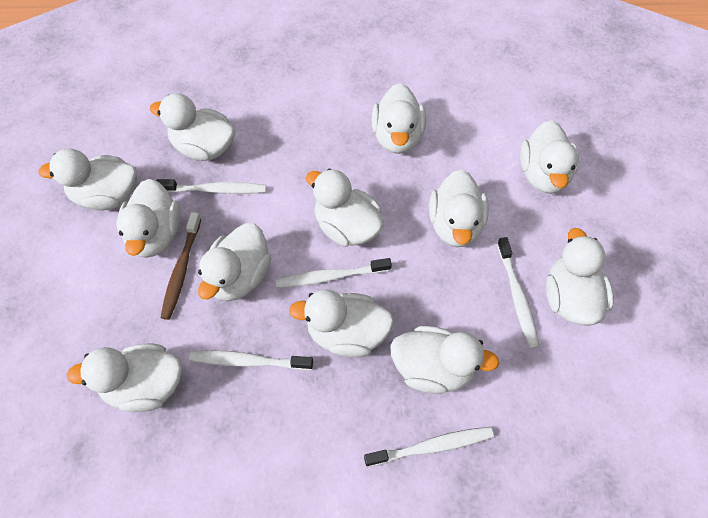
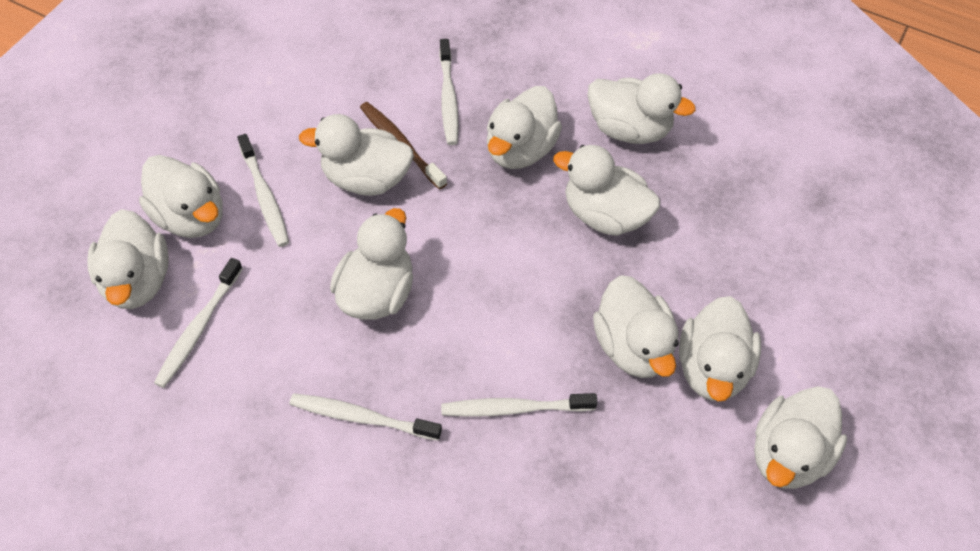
white duck: 12 -> 10

